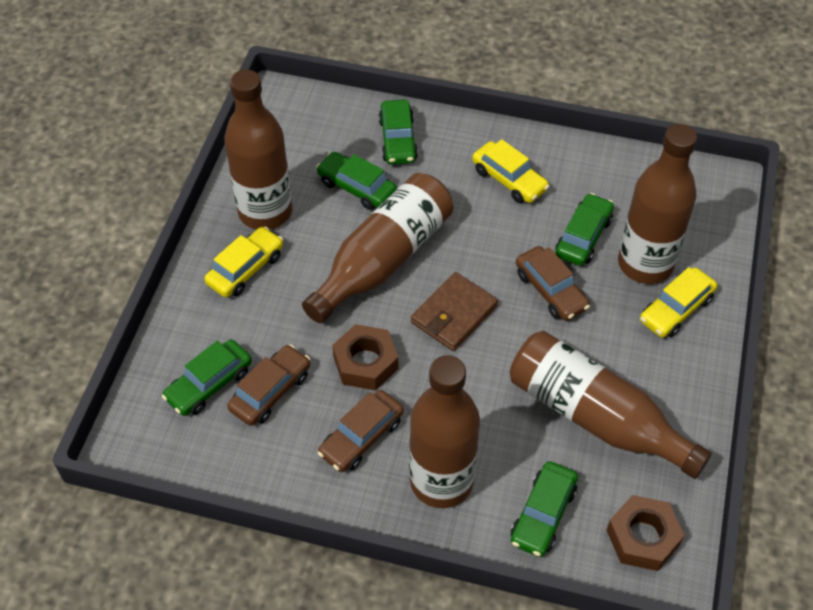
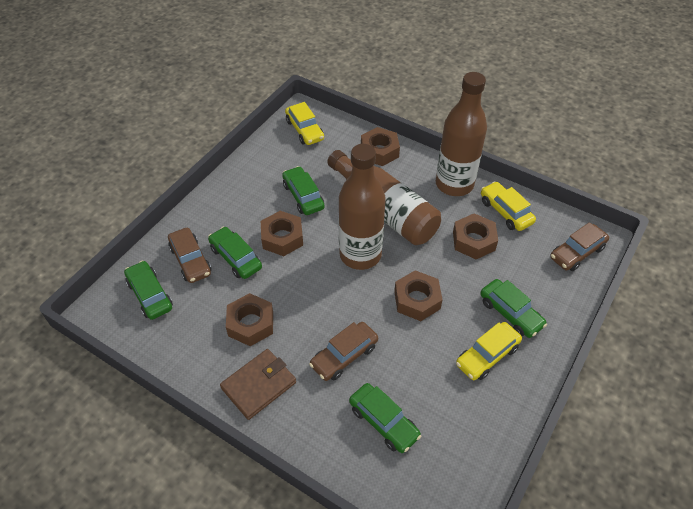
brown bottle: 5 -> 3
brown nut: 2 -> 5

